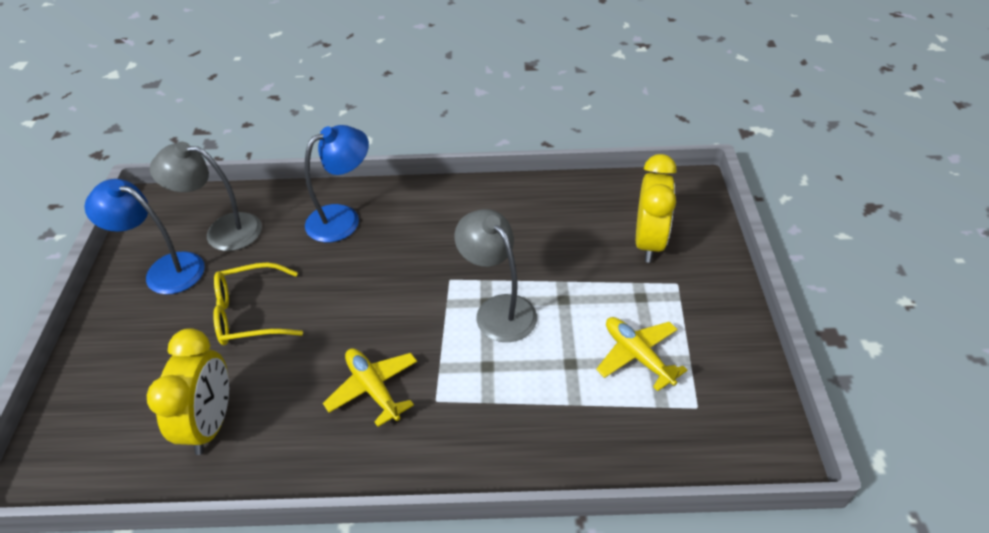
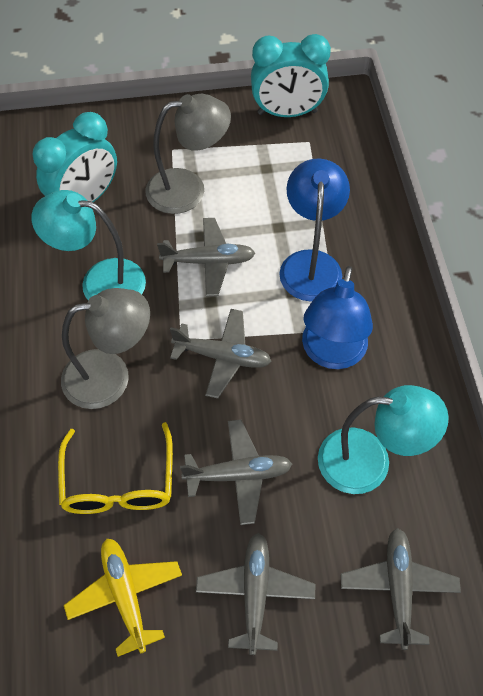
grey plane: 0 -> 5
turquoise clock: 0 -> 2
turquoise lamp: 0 -> 2
yellow clock: 2 -> 0
yellow plane: 2 -> 1

